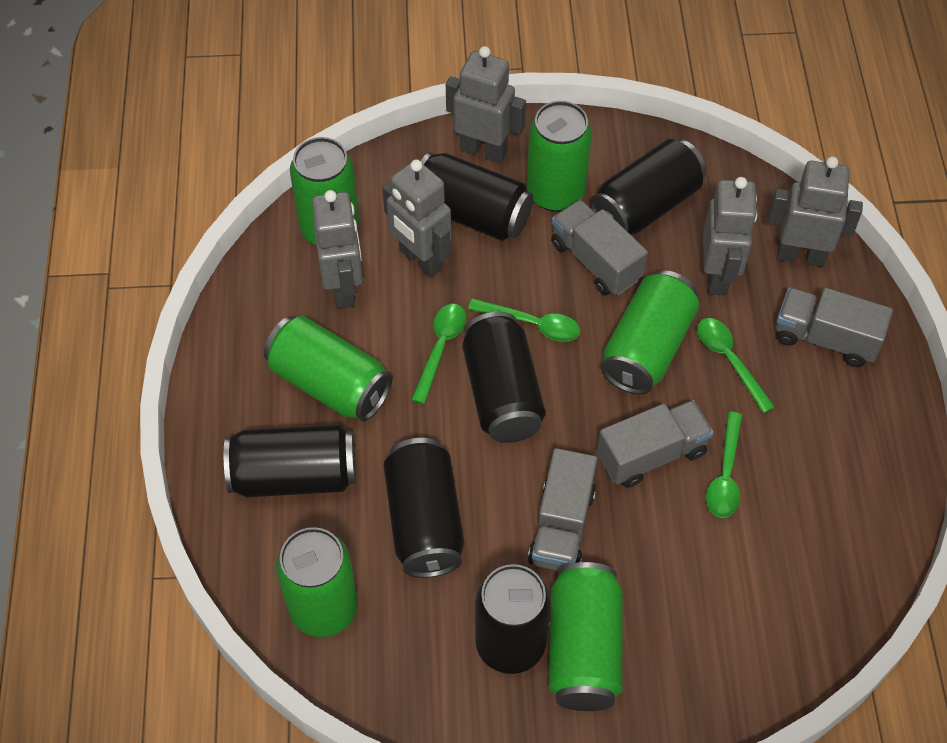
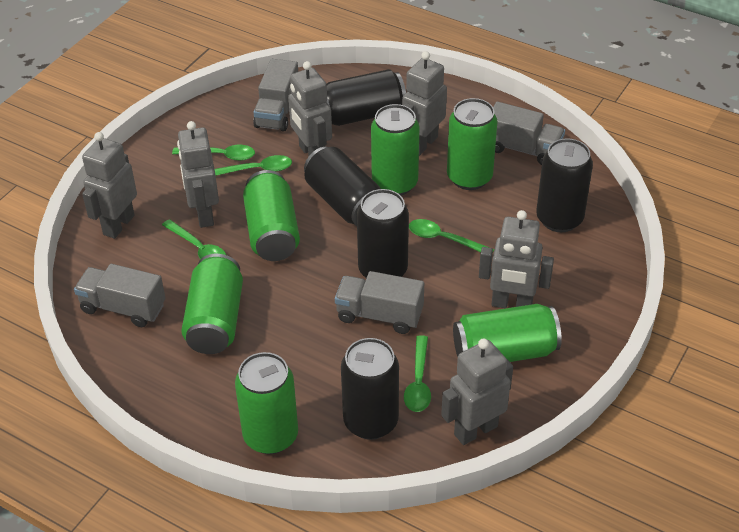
black can: 6 -> 5
green spoon: 4 -> 5
grey robot: 5 -> 6

